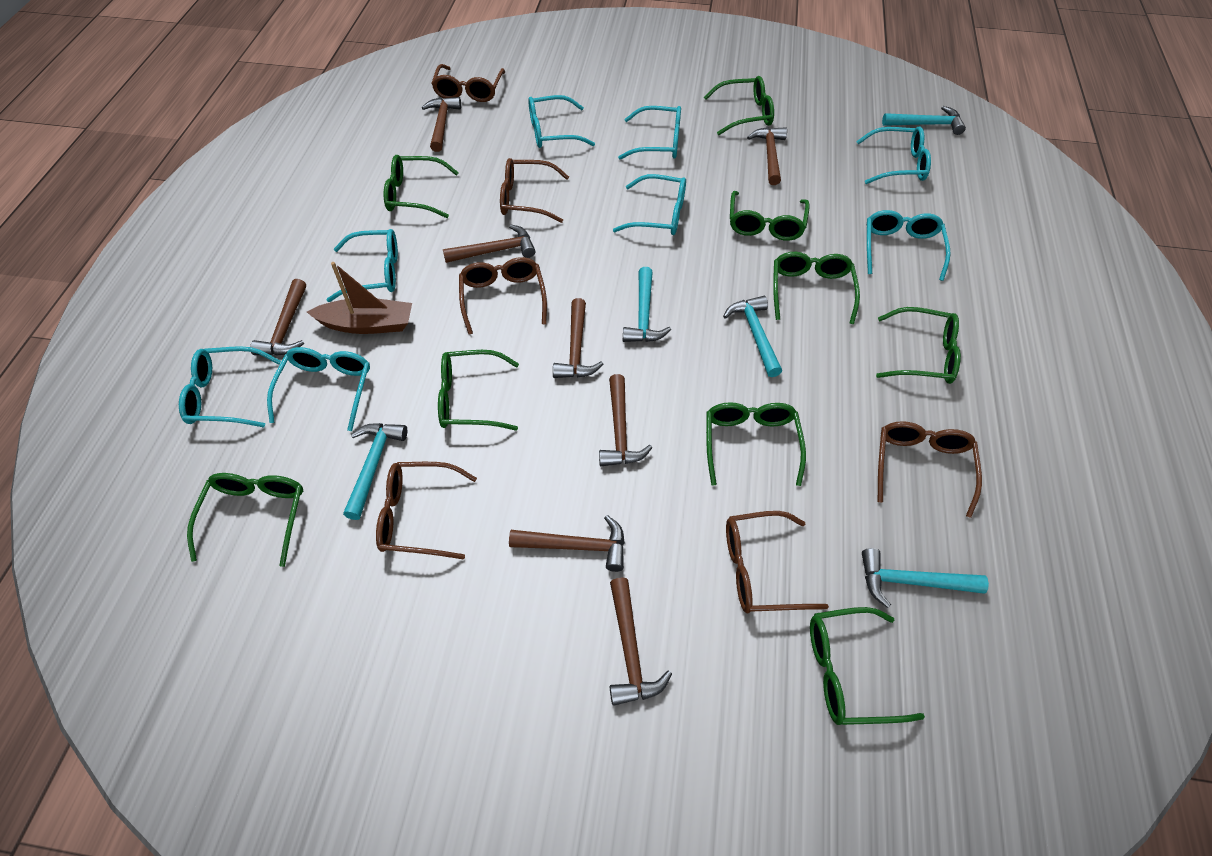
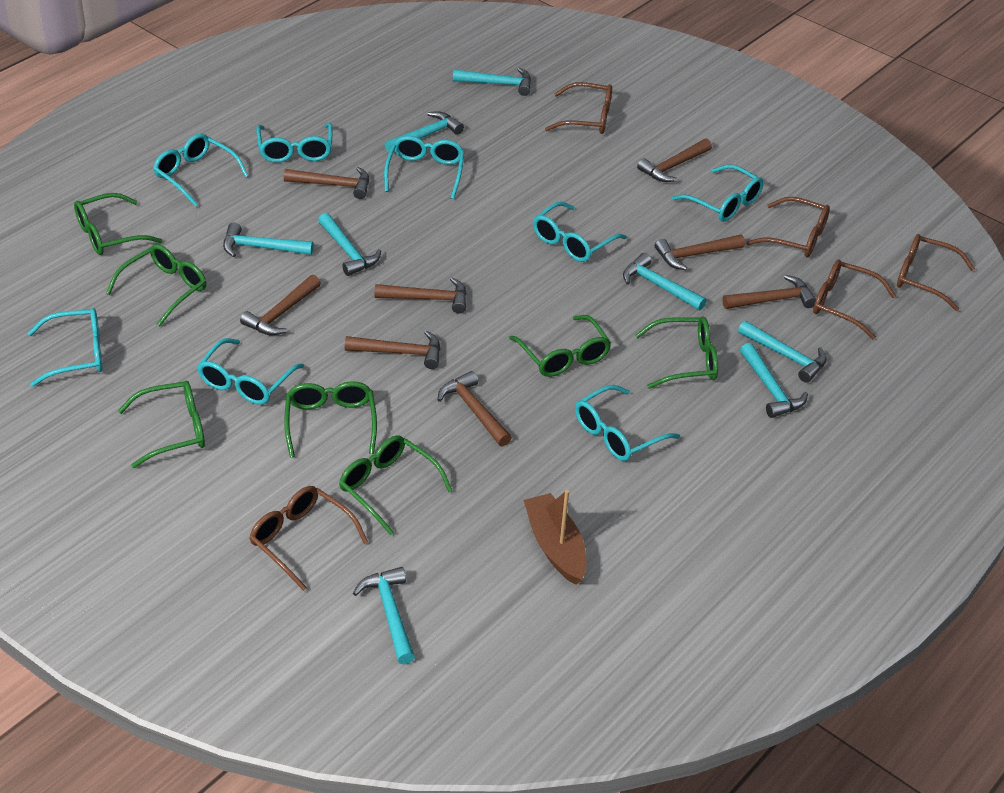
brown glasses: 6 -> 5
green glasses: 9 -> 7
turquoise hammer: 5 -> 8

